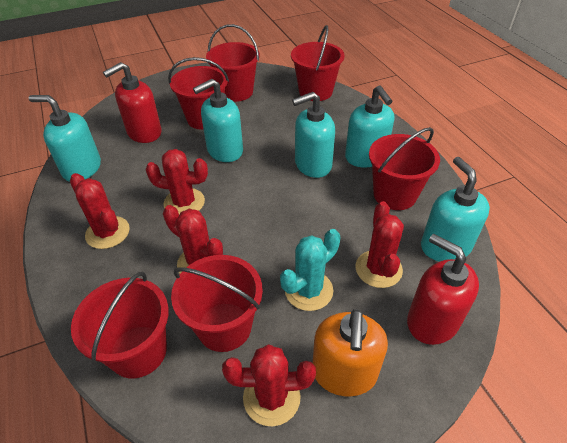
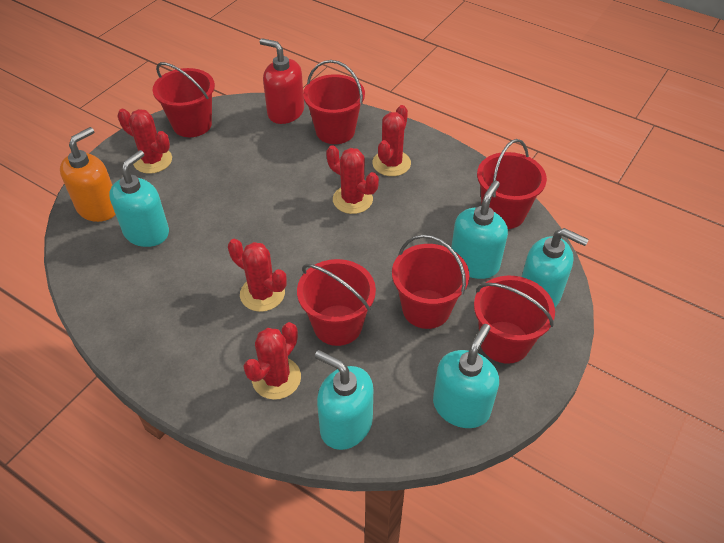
red soap dispenser: 2 -> 1
turquoise cactus: 1 -> 0

